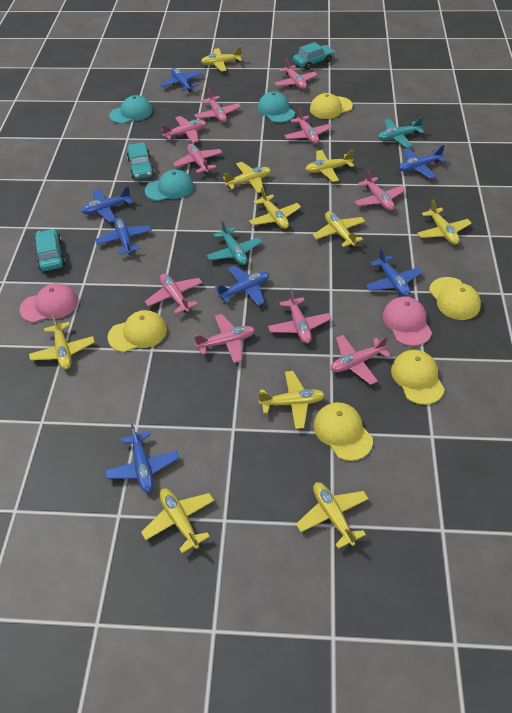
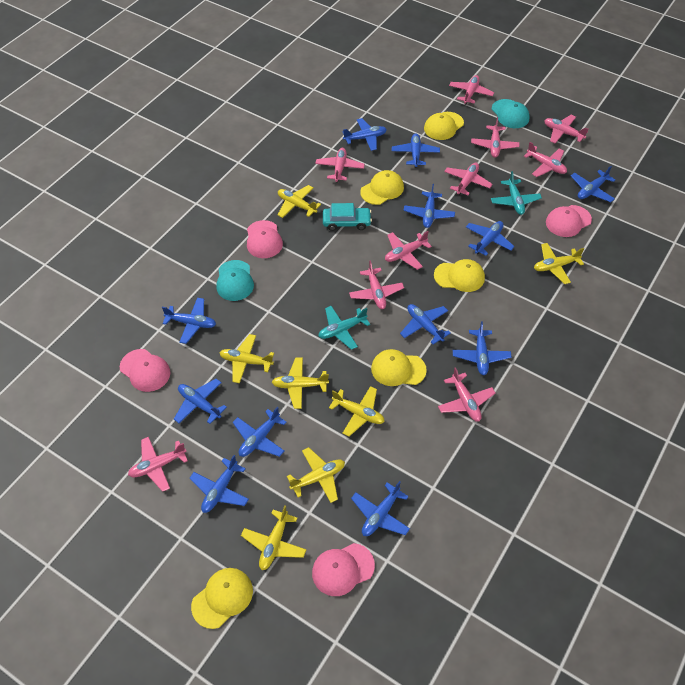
blue plane: 7 -> 12
pink cap: 2 -> 4
turquoise cap: 3 -> 2
turquoise car: 3 -> 1
yellow plane: 10 -> 7

